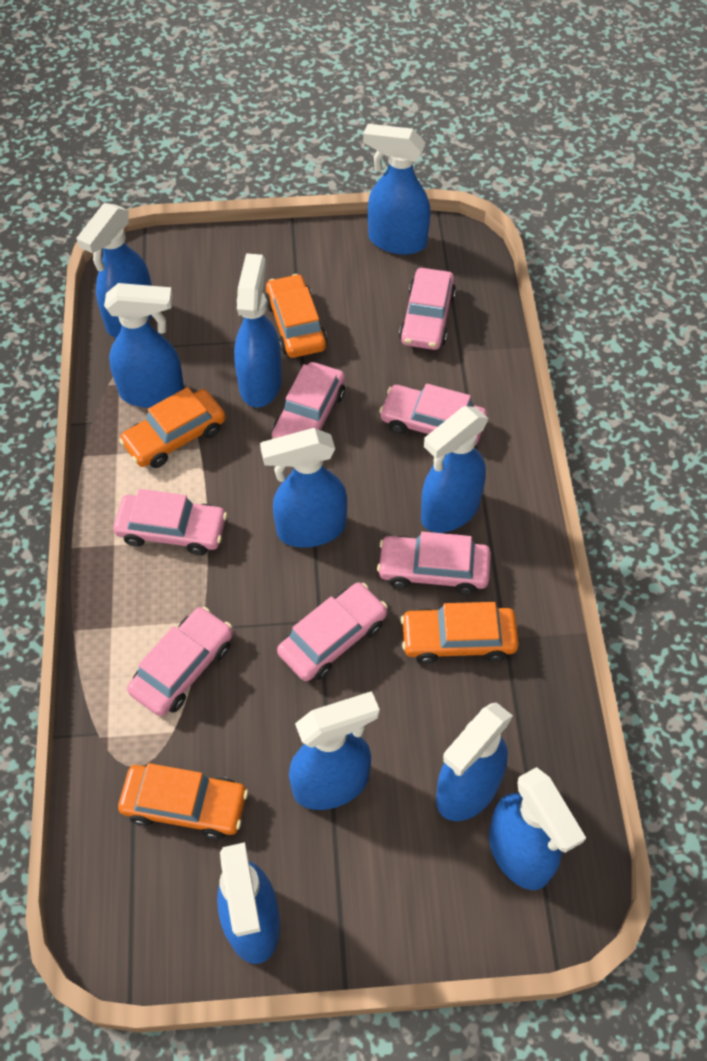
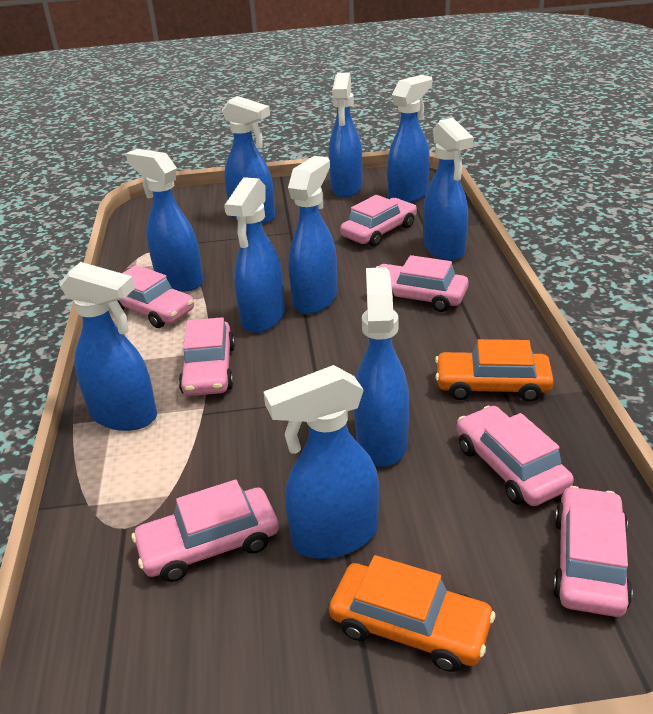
orange car: 4 -> 2

